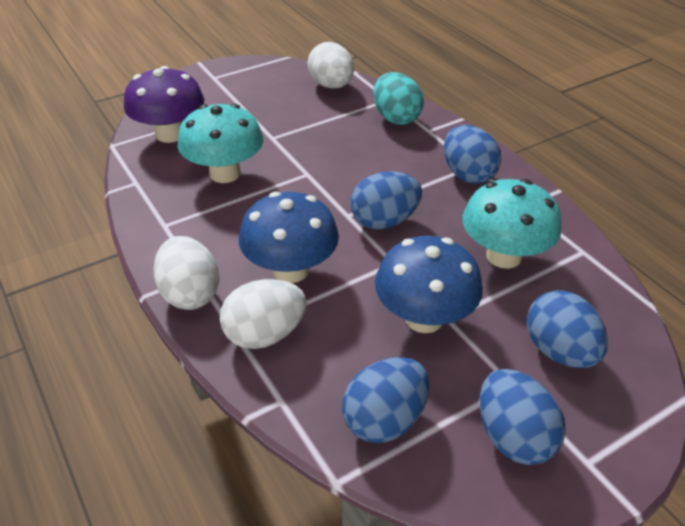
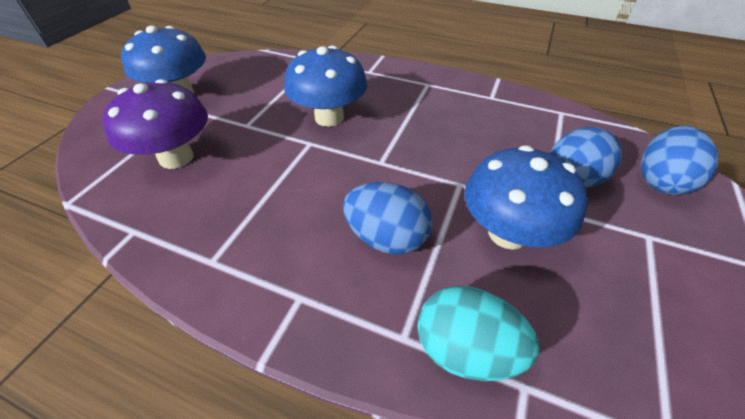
blue egg: 5 -> 3
blue mushroom: 2 -> 3
turquoise mushroom: 2 -> 0
white egg: 3 -> 0

